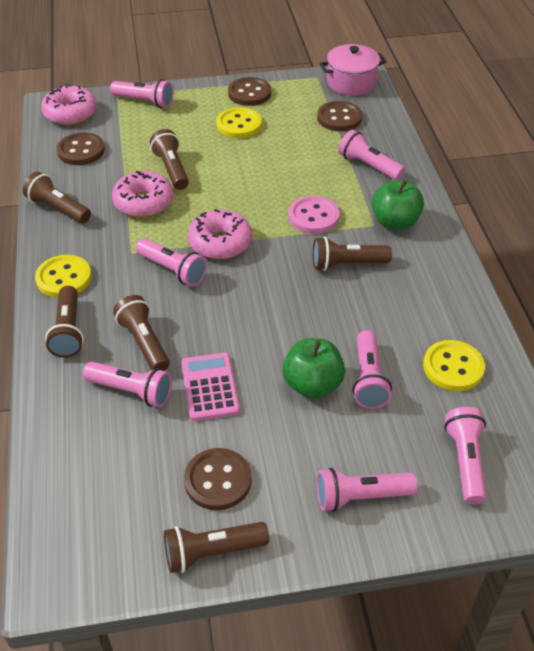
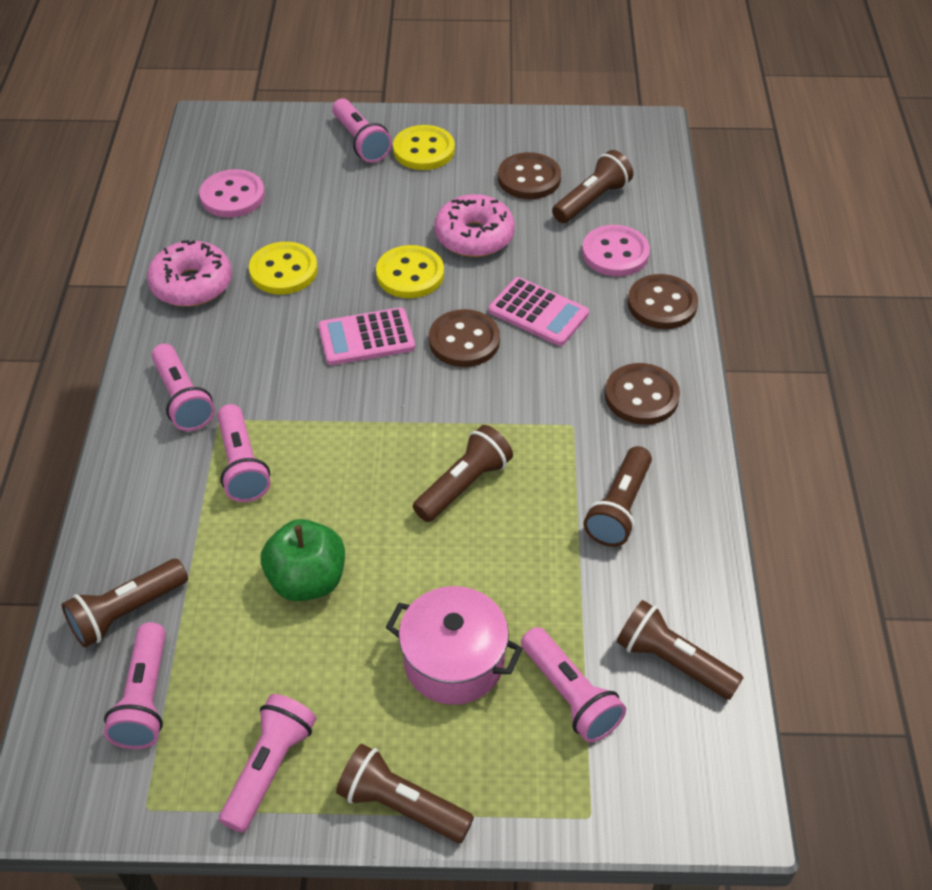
green apple: 2 -> 1
pink button: 1 -> 2
pink calculator: 1 -> 2
pink donut: 3 -> 2
pink flashlight: 7 -> 6

